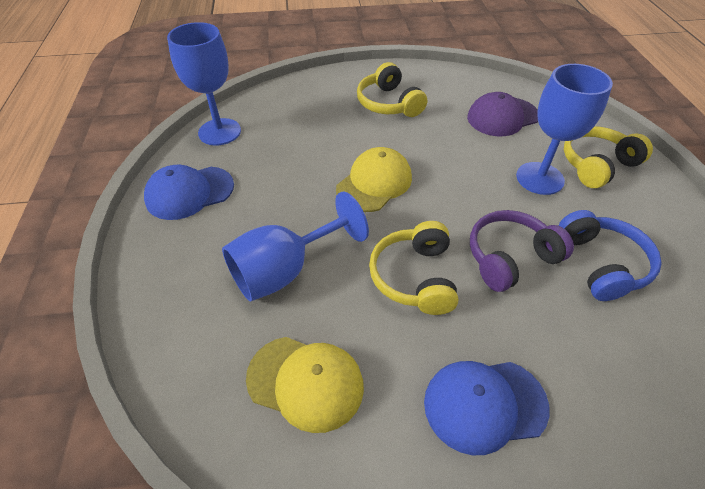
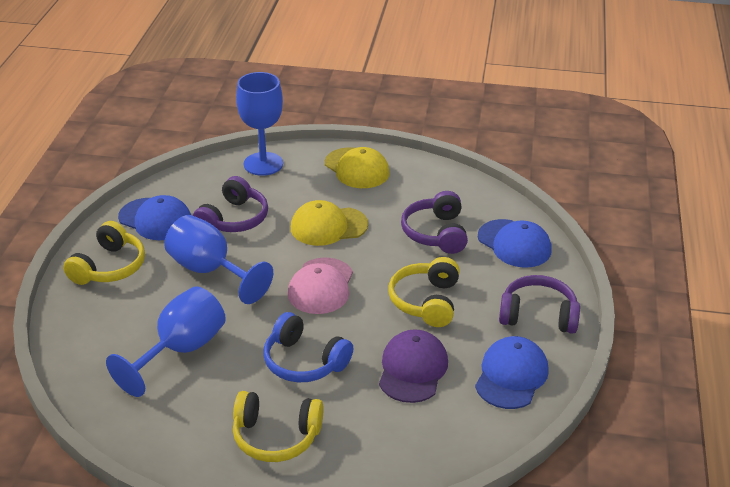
blue cap: 2 -> 3
pink cap: 0 -> 1
purple headphones: 1 -> 3

